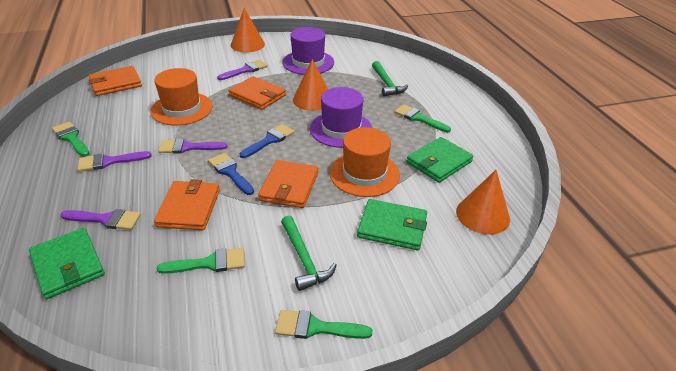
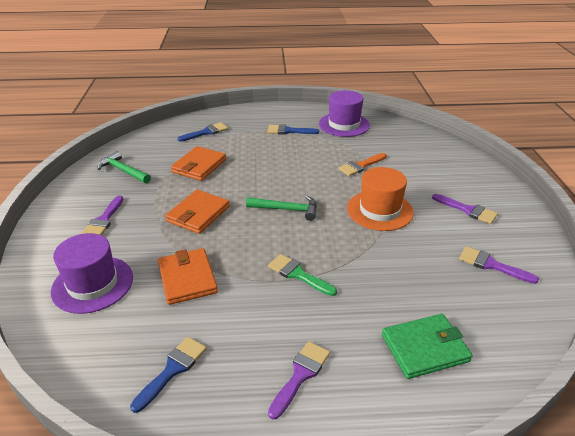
blue brush: 2 -> 3
green brush: 4 -> 1
green wallet: 3 -> 1
orange brush: 0 -> 1
orange cone: 3 -> 0
orange hat: 2 -> 1
orange wallet: 4 -> 3

